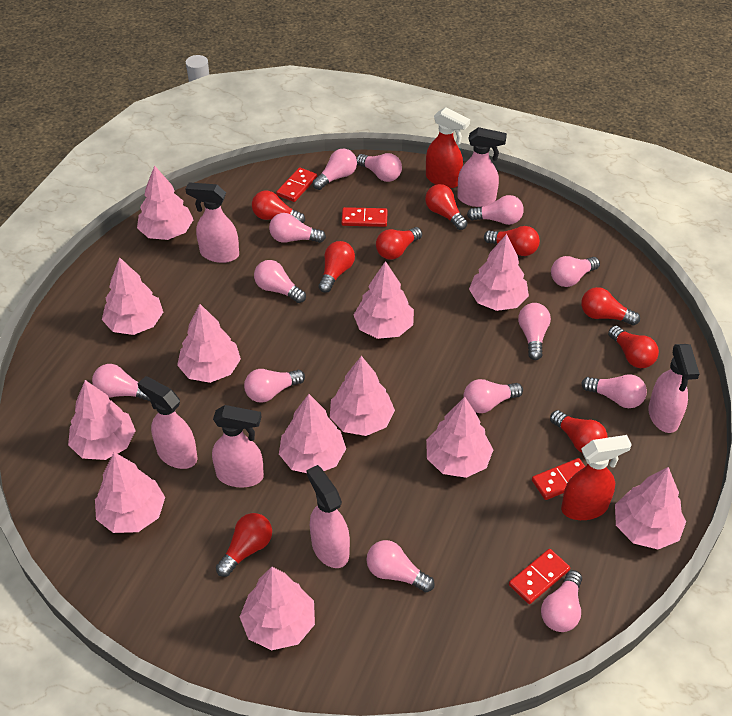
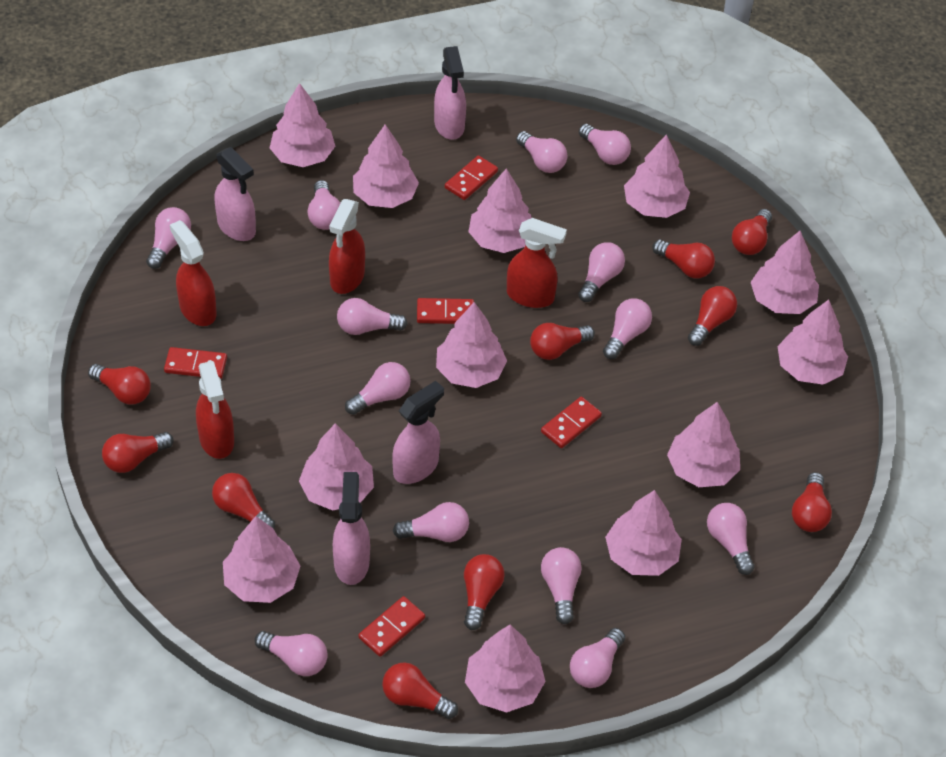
pink spray bottle: 6 -> 4
red domino: 4 -> 5
red light bulb: 9 -> 10
red spray bottle: 2 -> 4

